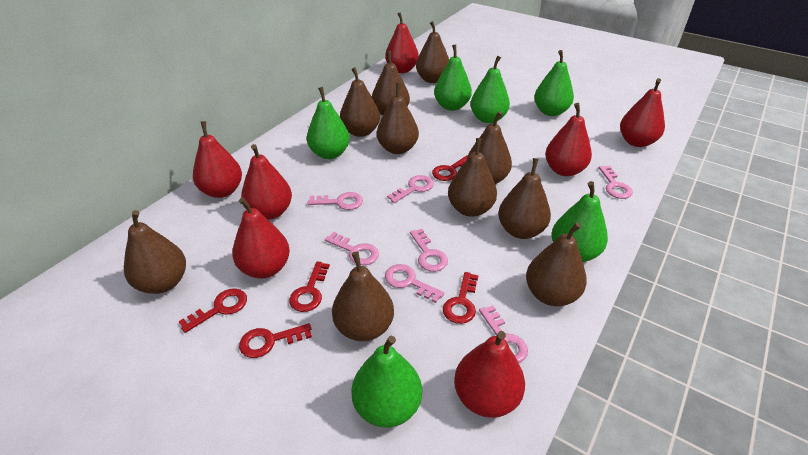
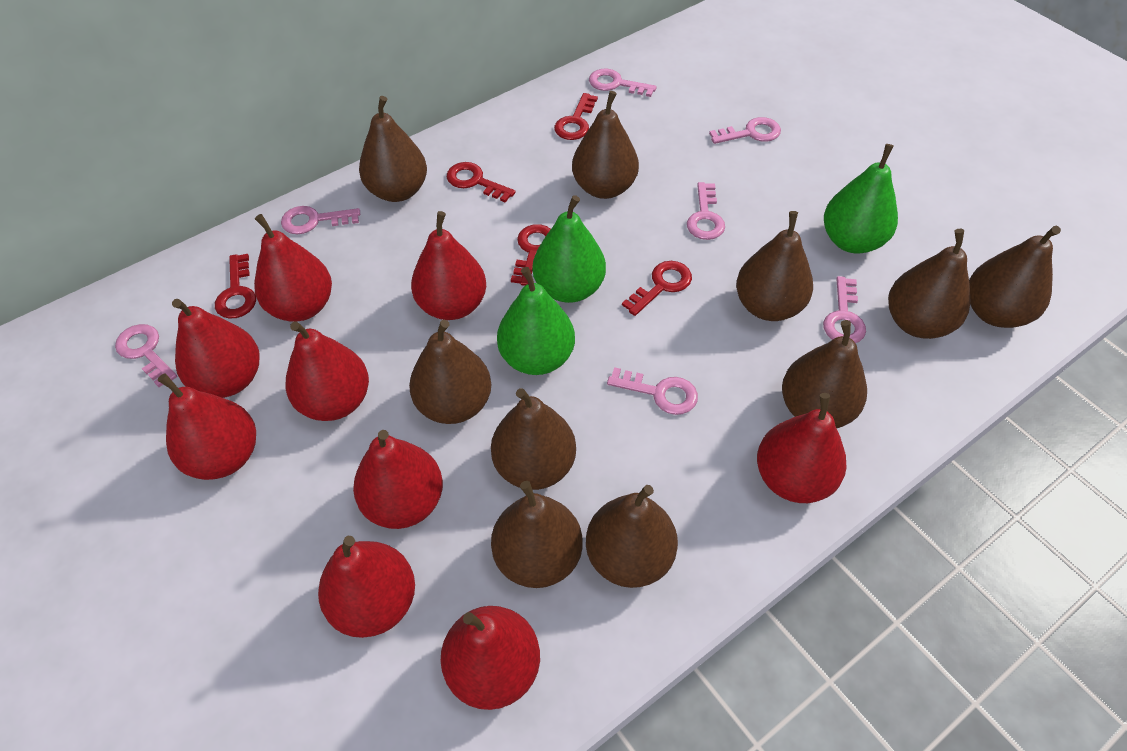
green pear: 6 -> 3
red pear: 7 -> 9

